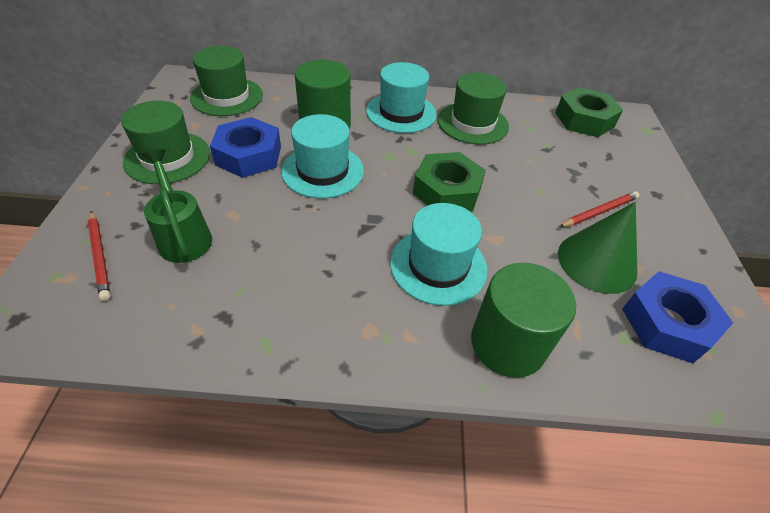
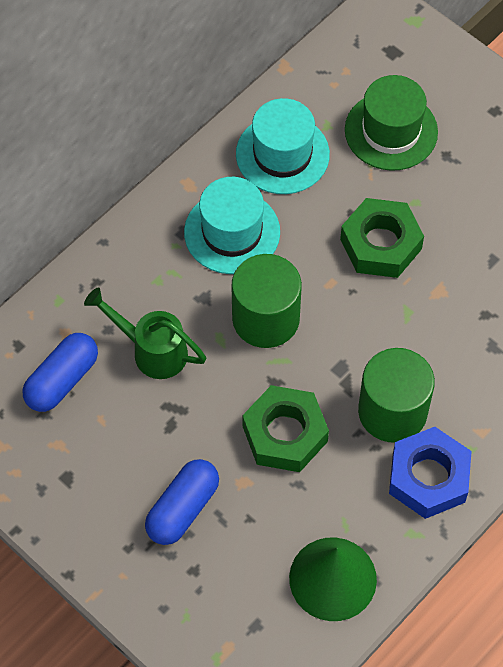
blue capsule: 0 -> 2
blue nut: 2 -> 1
green hat: 3 -> 1
red pencil: 2 -> 0
turquoise hat: 3 -> 2

